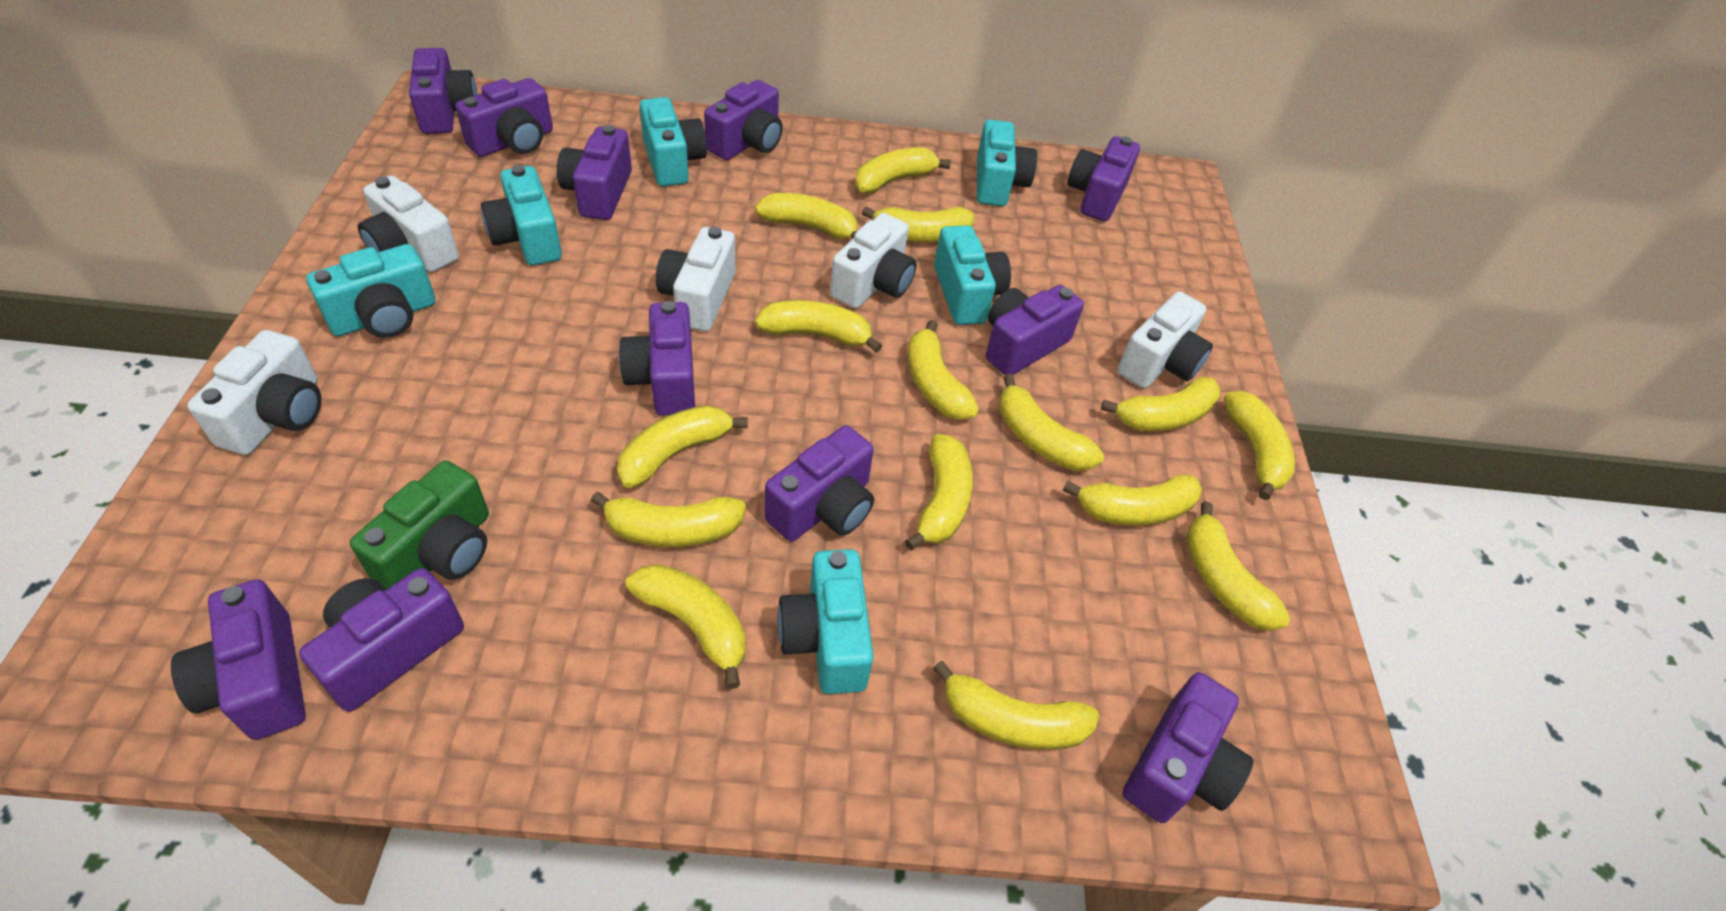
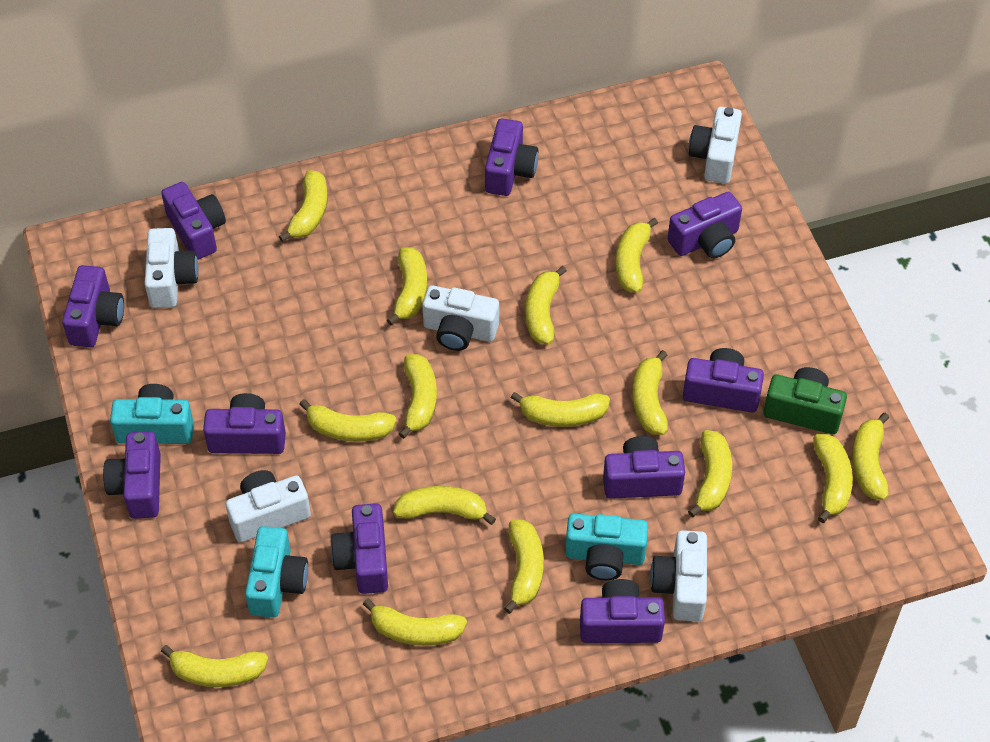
purple camera: 11 -> 10
turquoise camera: 6 -> 3

